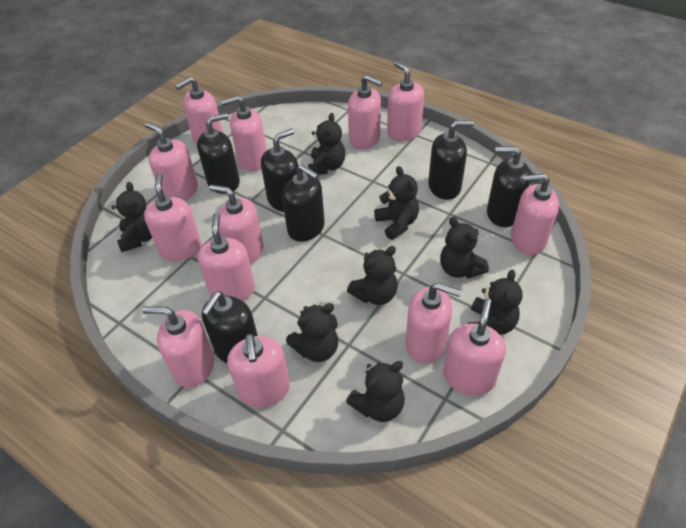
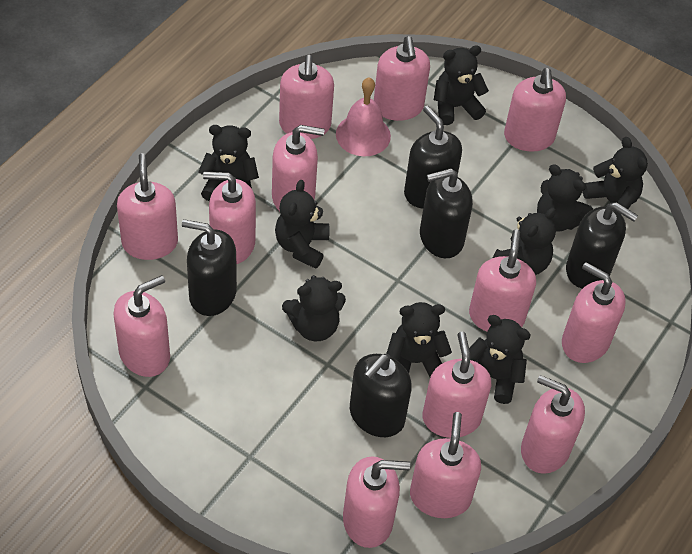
black soap dispenser: 6 -> 5
black teddy bear: 8 -> 9
pink bell: 0 -> 1

